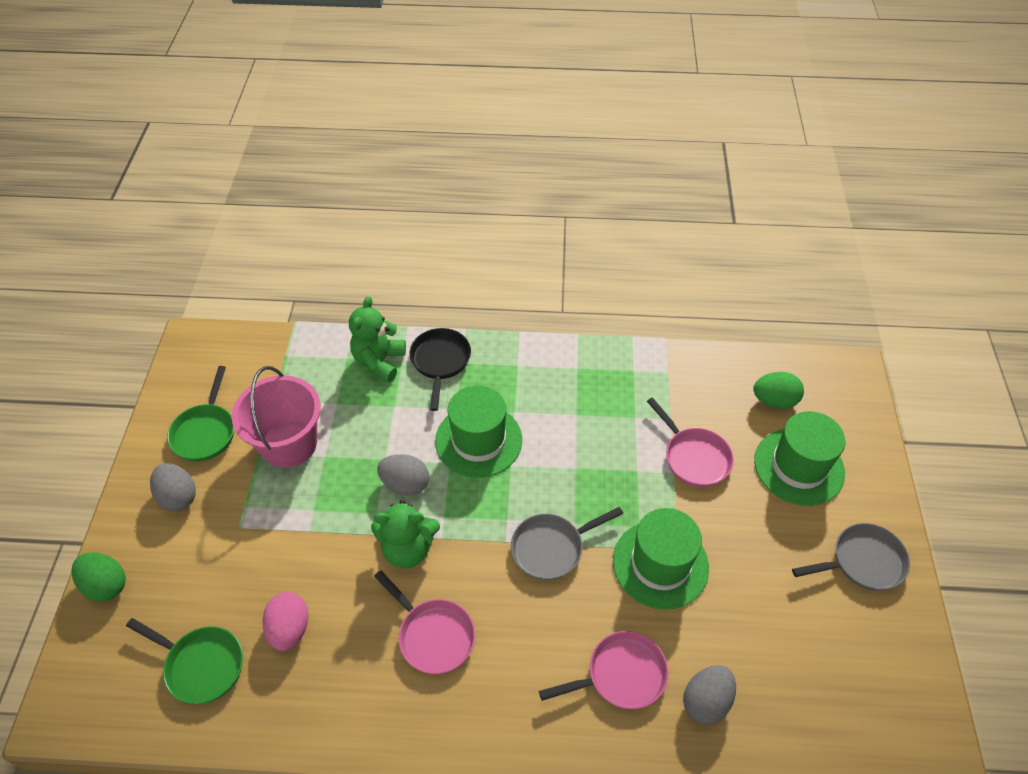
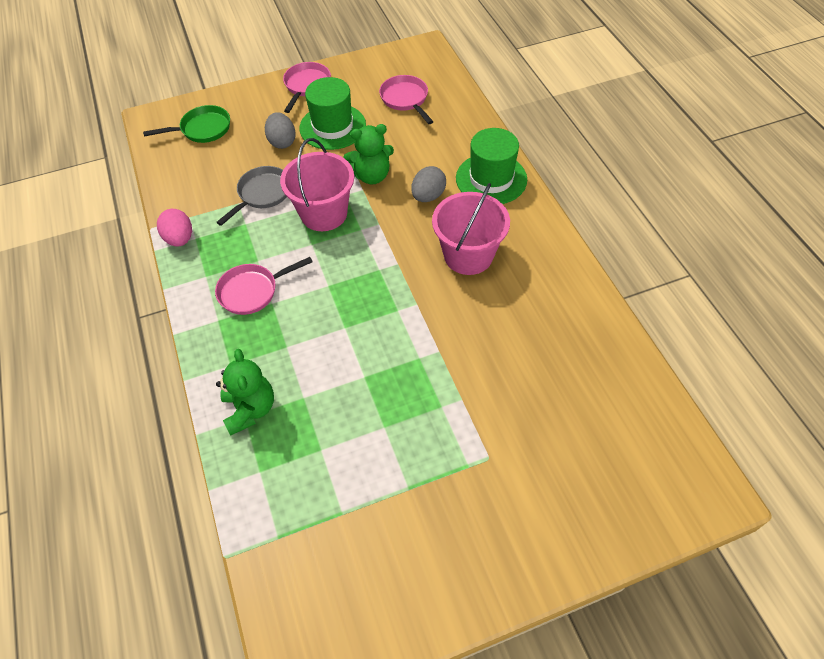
black pan: 1 -> 0
green egg: 2 -> 0
green hat: 3 -> 2
green pan: 2 -> 1
grey egg: 3 -> 2
grey pan: 2 -> 1
pink bucket: 1 -> 2

